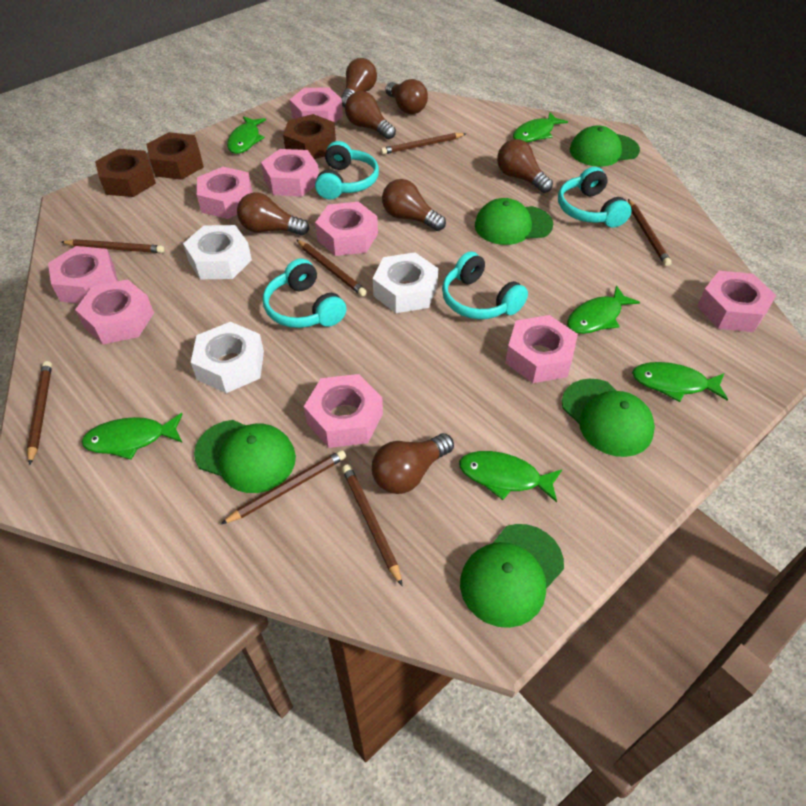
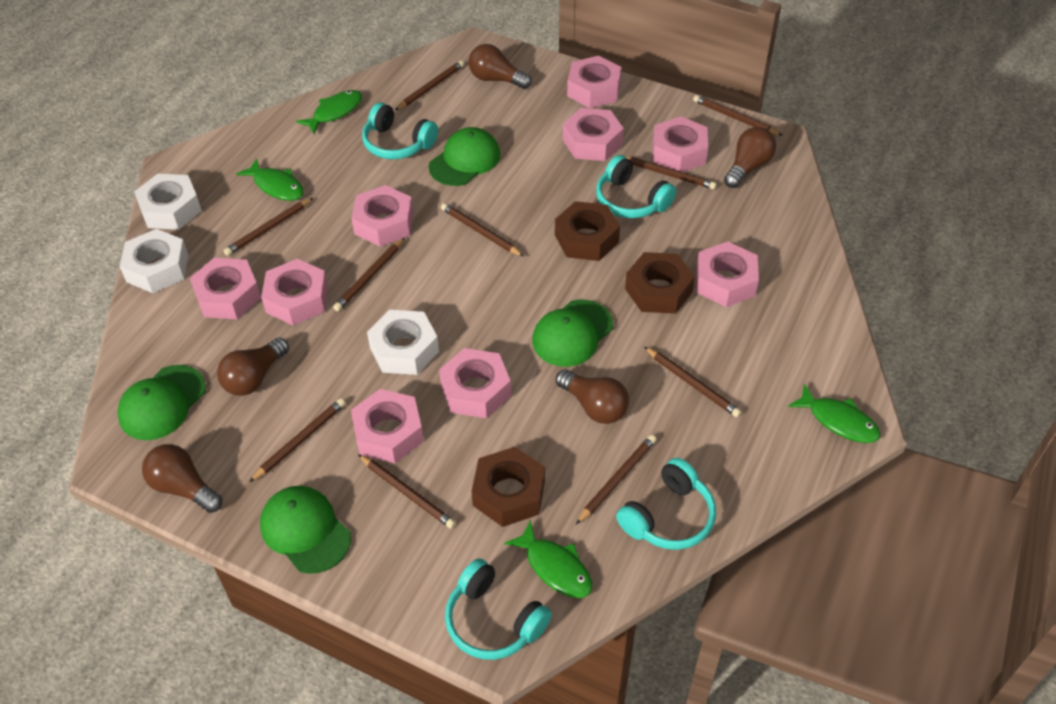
brown light bulb: 7 -> 5
brown pencil: 7 -> 10
green cap: 5 -> 4
green fish: 6 -> 4

